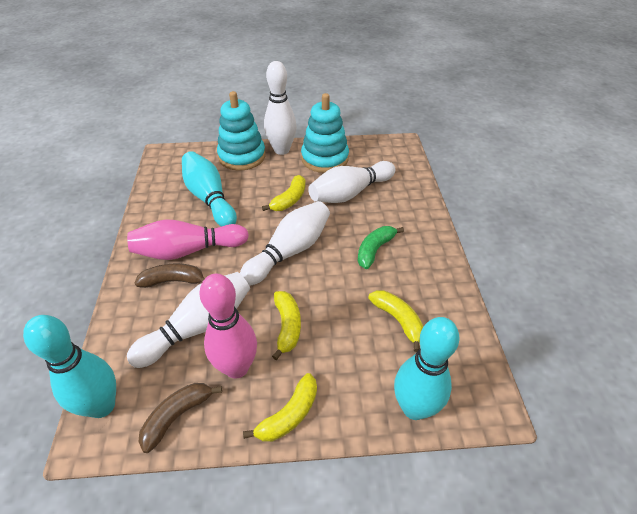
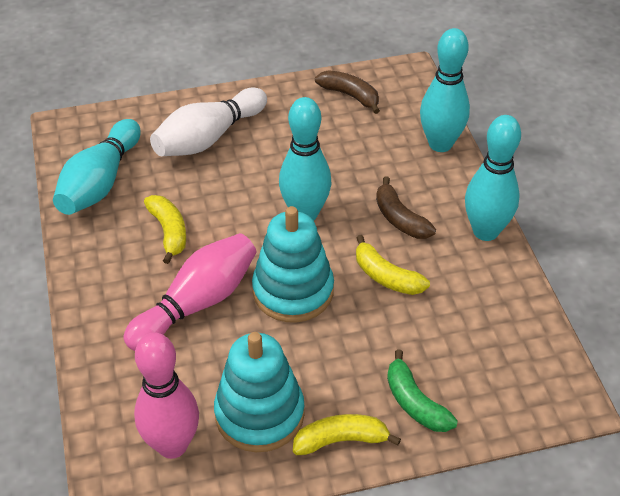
turquoise bowling pin: 3 -> 4
white bowling pin: 4 -> 1
yellow banana: 4 -> 3

